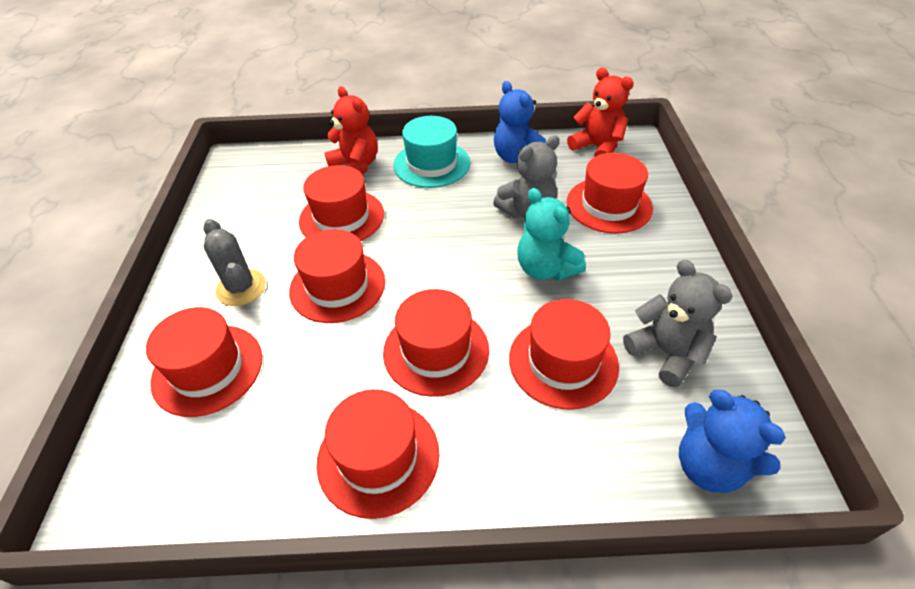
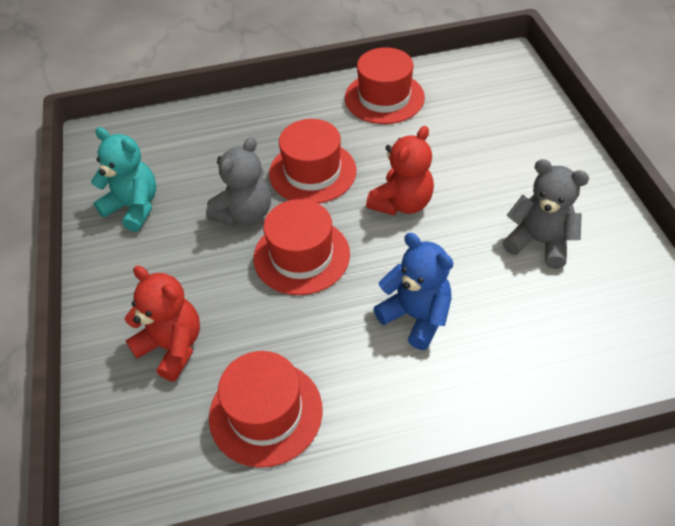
blue teddy bear: 2 -> 1
grey cactus: 1 -> 0
red hat: 7 -> 4
turquoise hat: 1 -> 0

